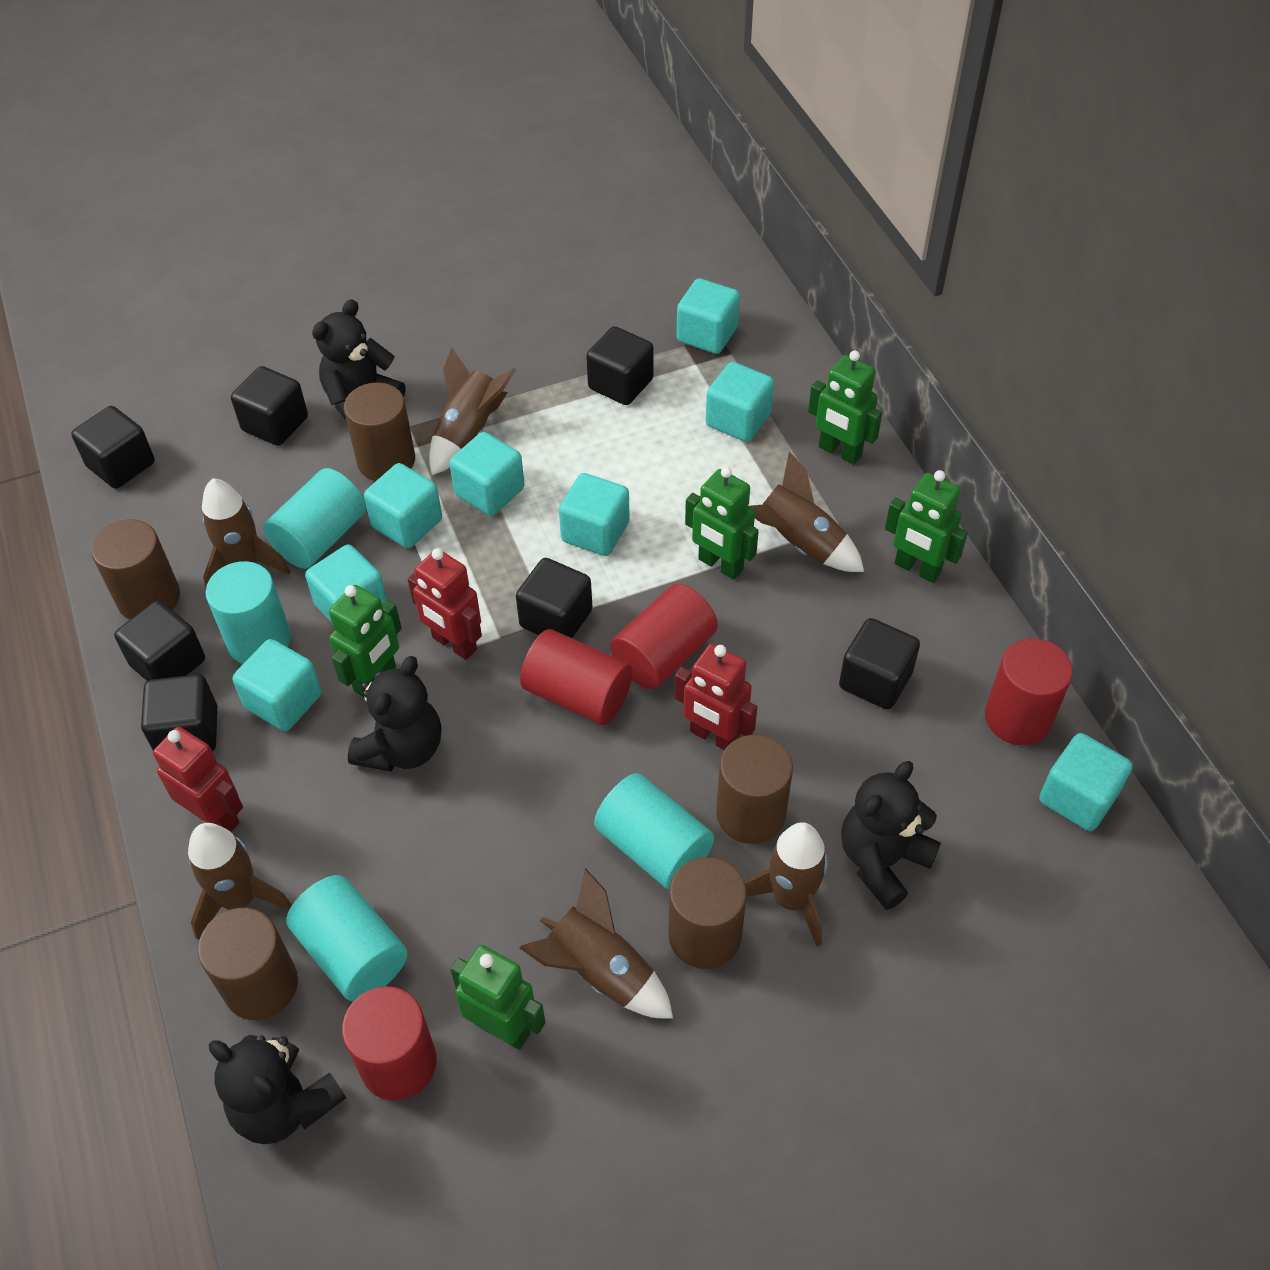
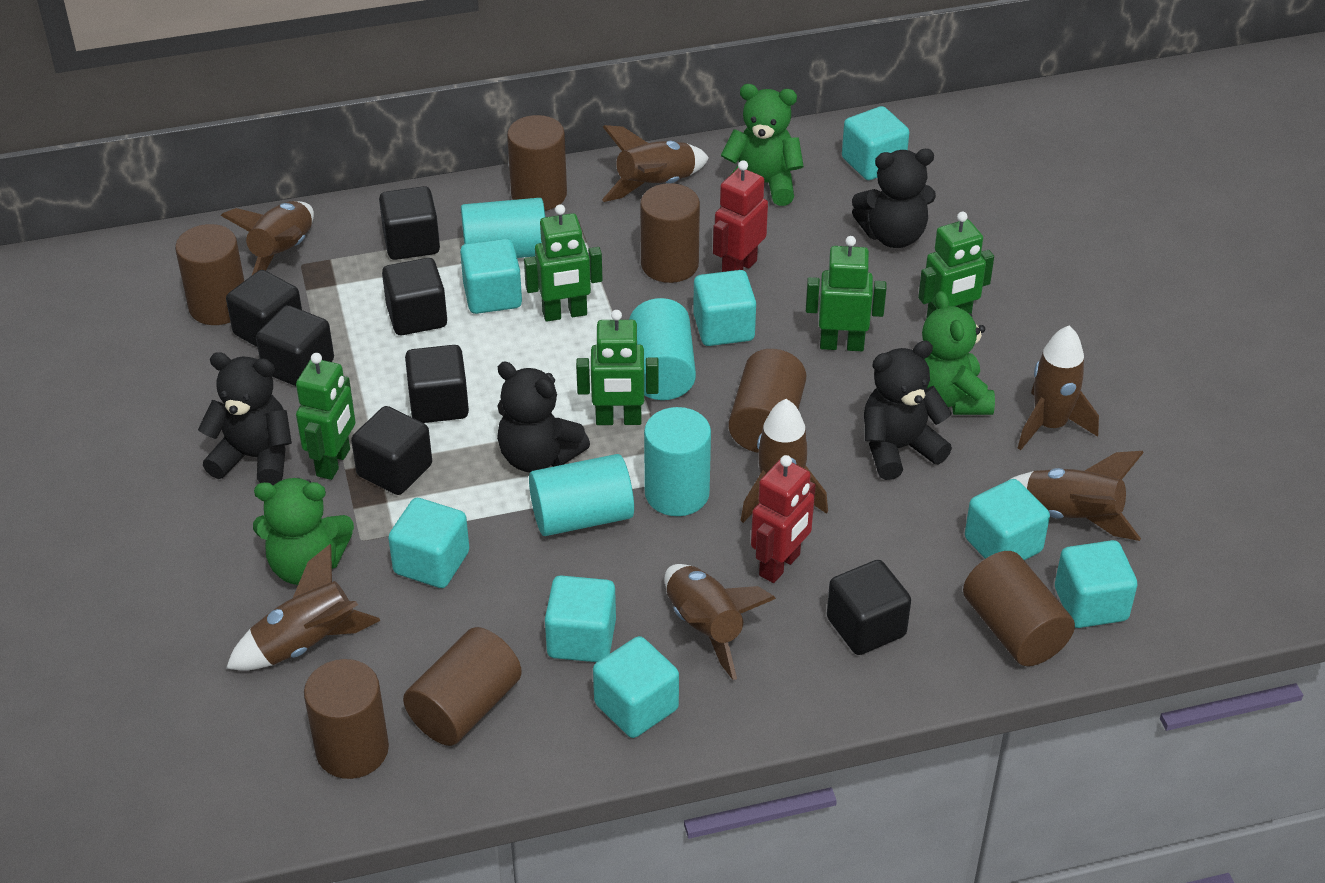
brown cylinder: 5 -> 7
brown rocket: 6 -> 7
green teddy bear: 0 -> 3
red cylinder: 4 -> 0
red robot: 3 -> 2

